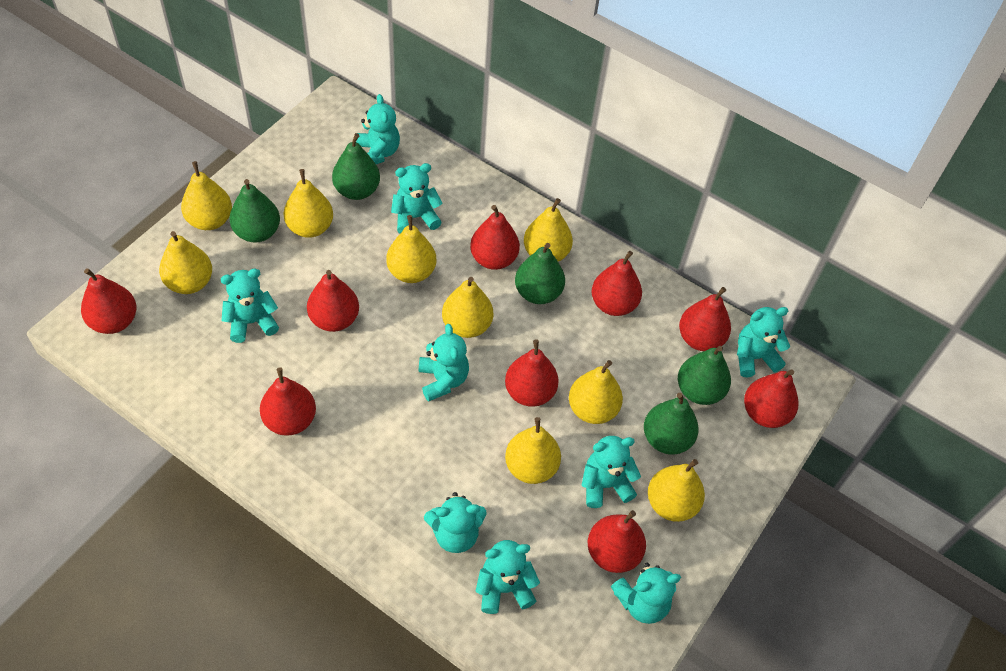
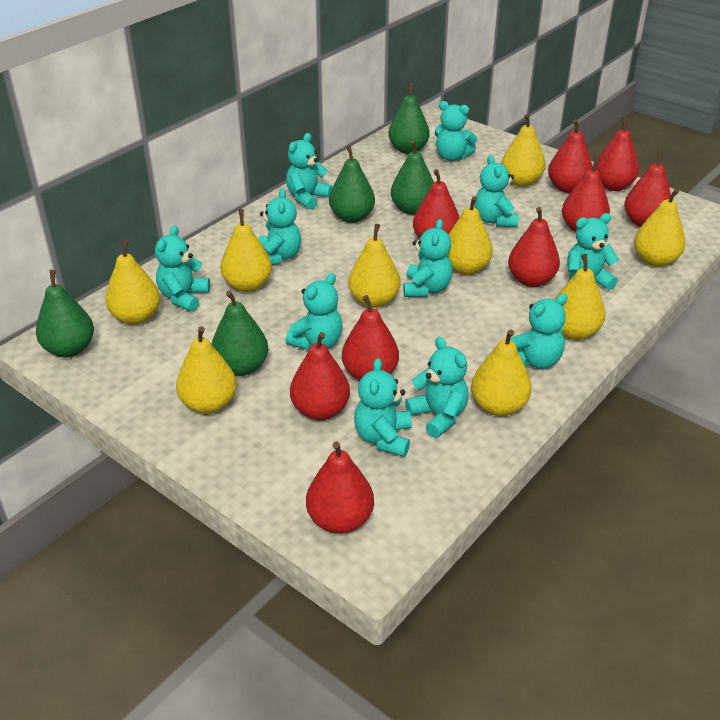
turquoise teddy bear: 9 -> 11

